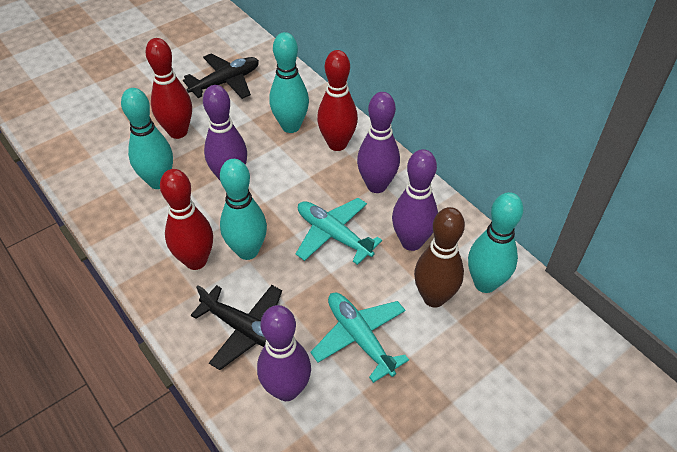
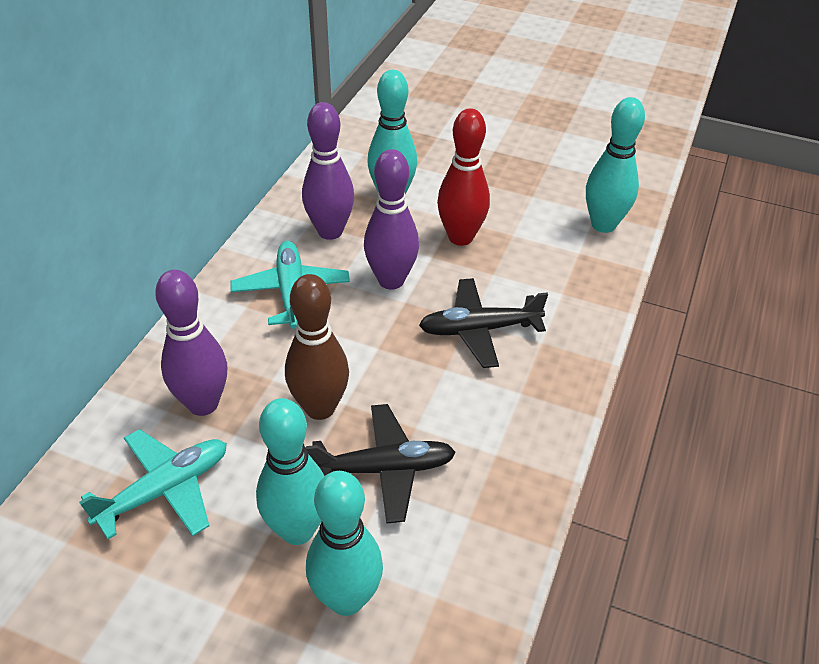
purple bowling pin: 4 -> 3
red bowling pin: 3 -> 1

